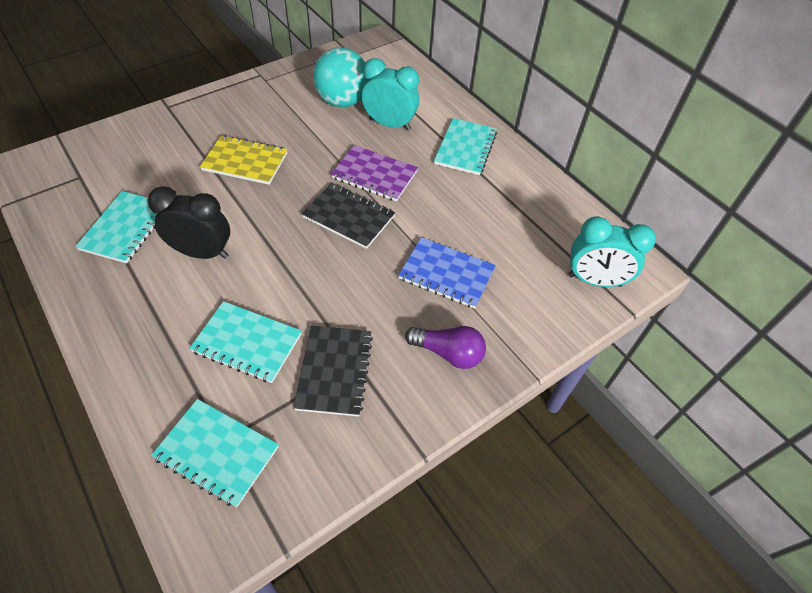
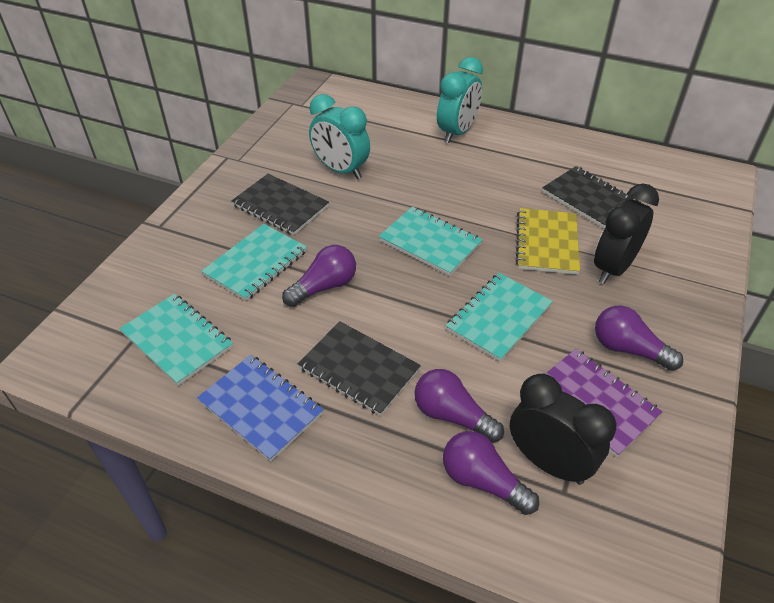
black clock: 1 -> 2
black notebook: 2 -> 3
purple light bulb: 1 -> 4
turquoise ball: 1 -> 0

